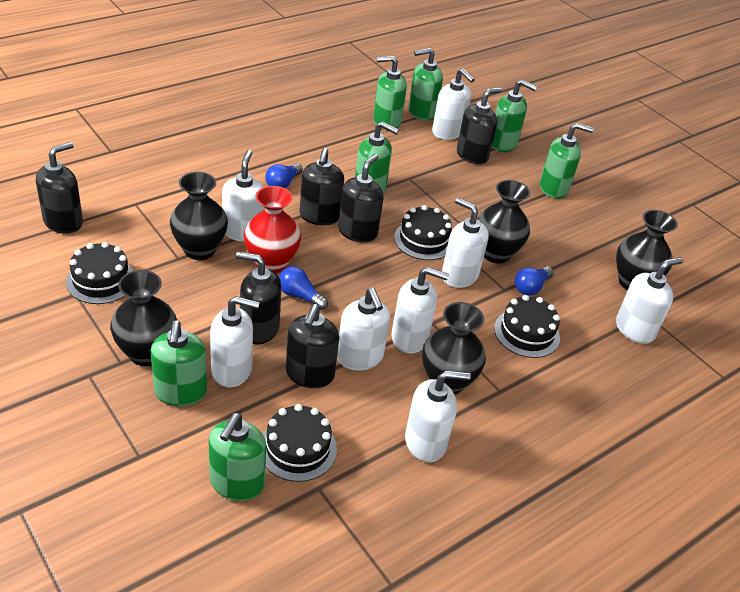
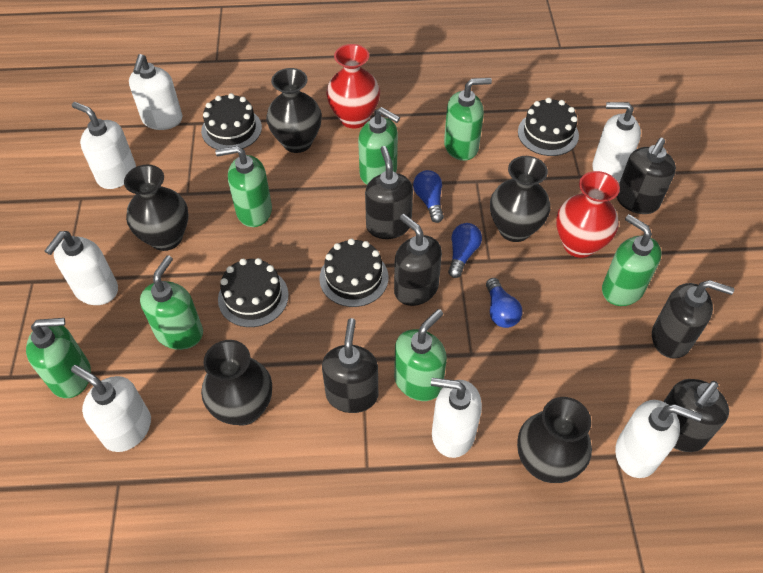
red vase: 1 -> 2
white soap dispenser: 8 -> 7

